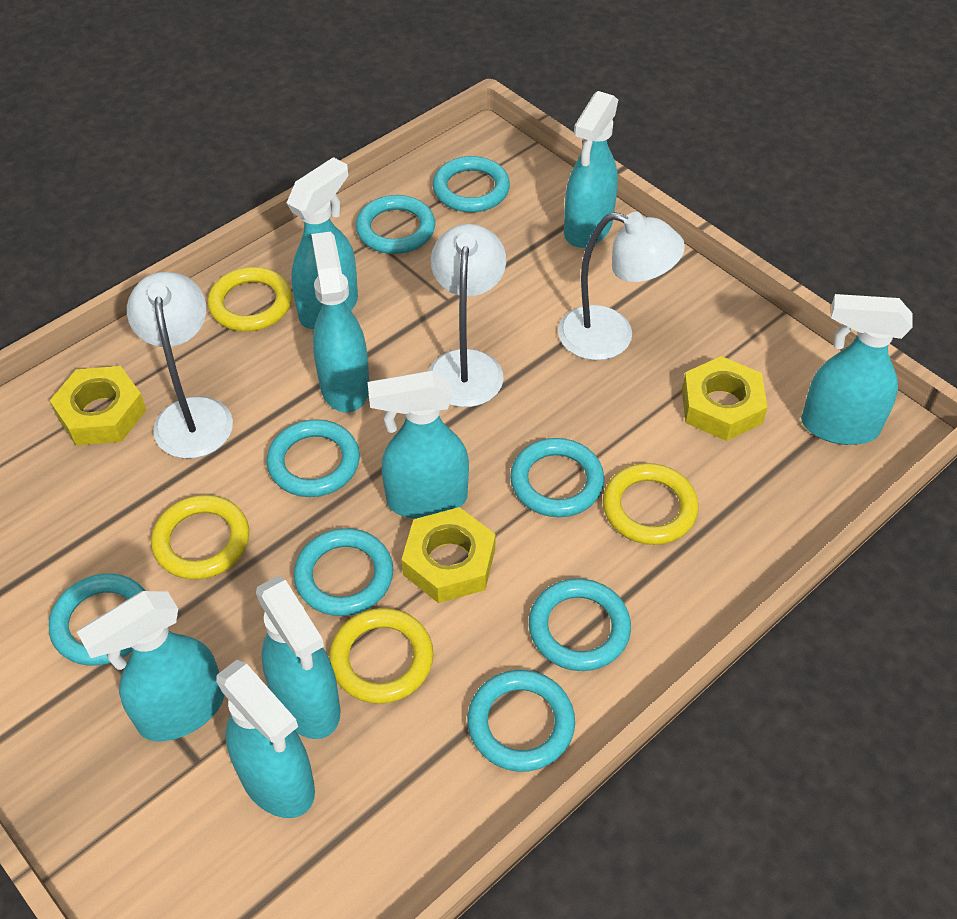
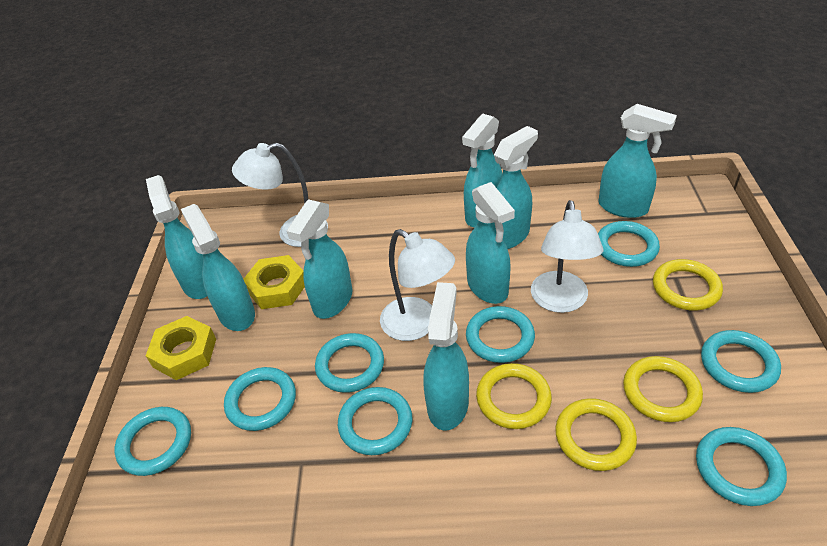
yellow nut: 3 -> 2

